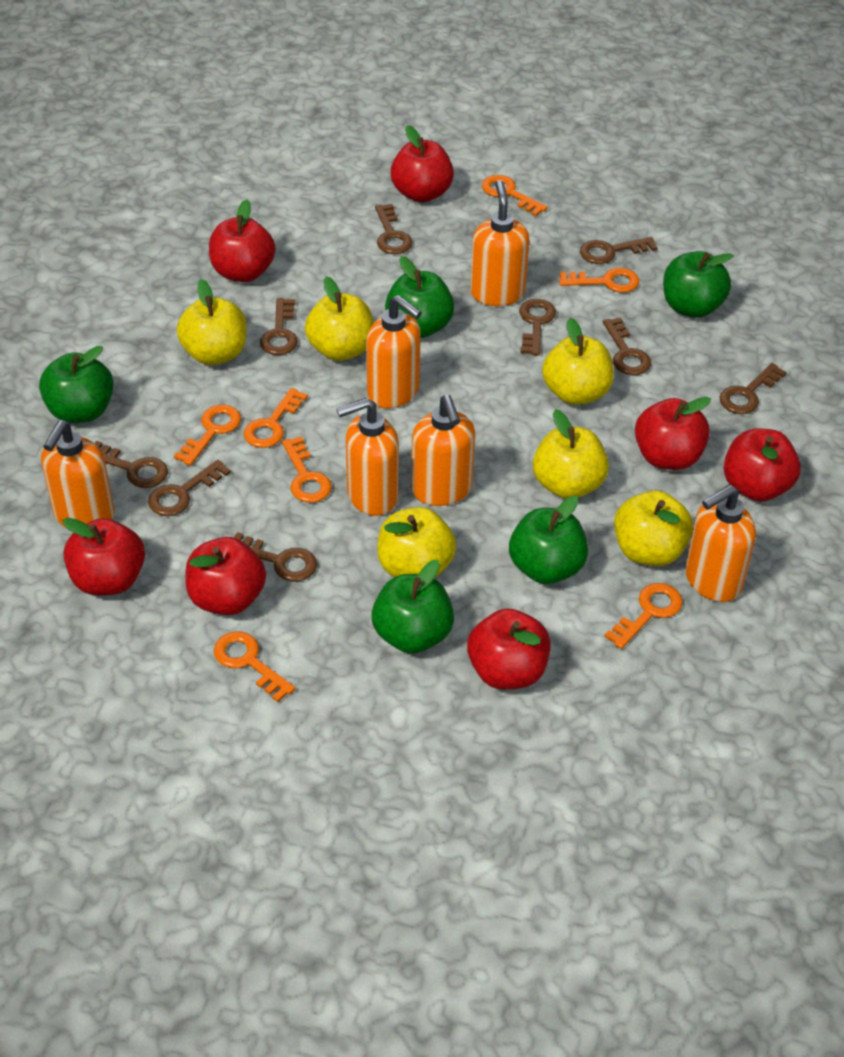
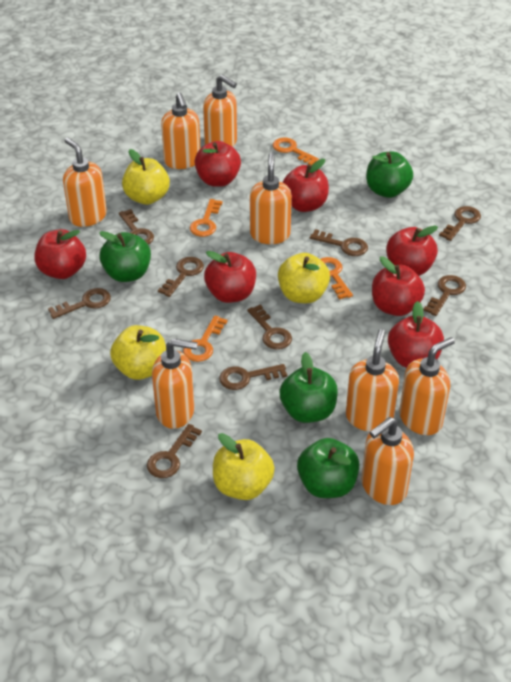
green apple: 5 -> 4
orange key: 7 -> 4
orange soap dispenser: 6 -> 8
yellow apple: 6 -> 4

